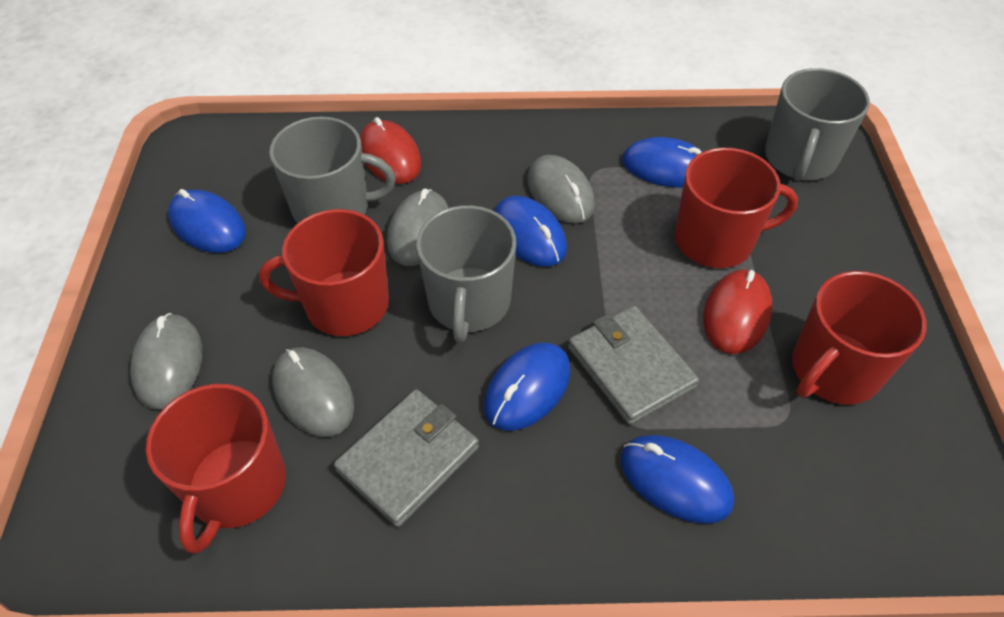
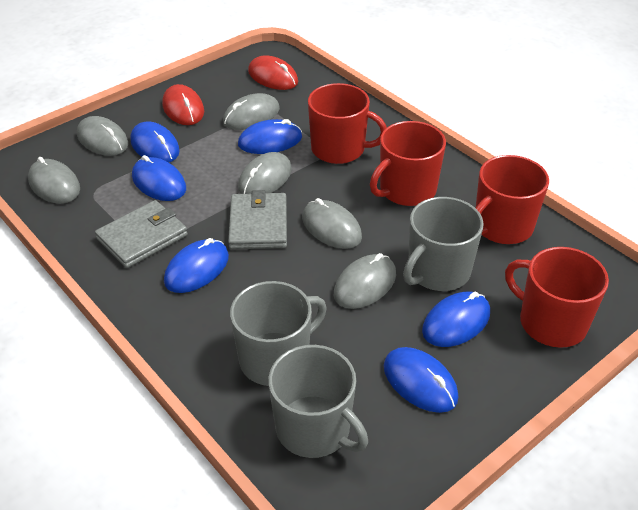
blue mouse: 5 -> 6
grey mouse: 4 -> 6

